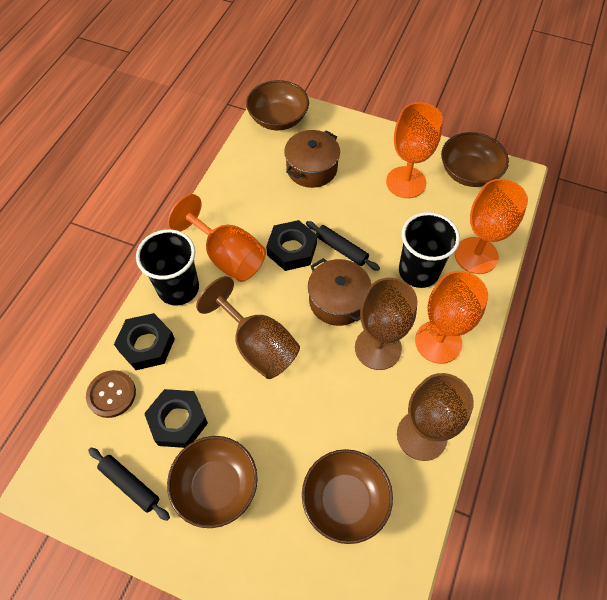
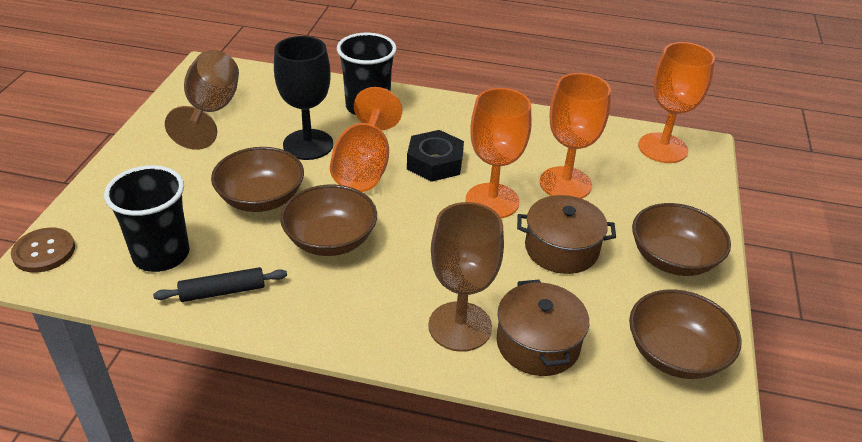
black goblet: 0 -> 1
black nut: 3 -> 1
black rolling pin: 2 -> 1
brown goblet: 3 -> 2

